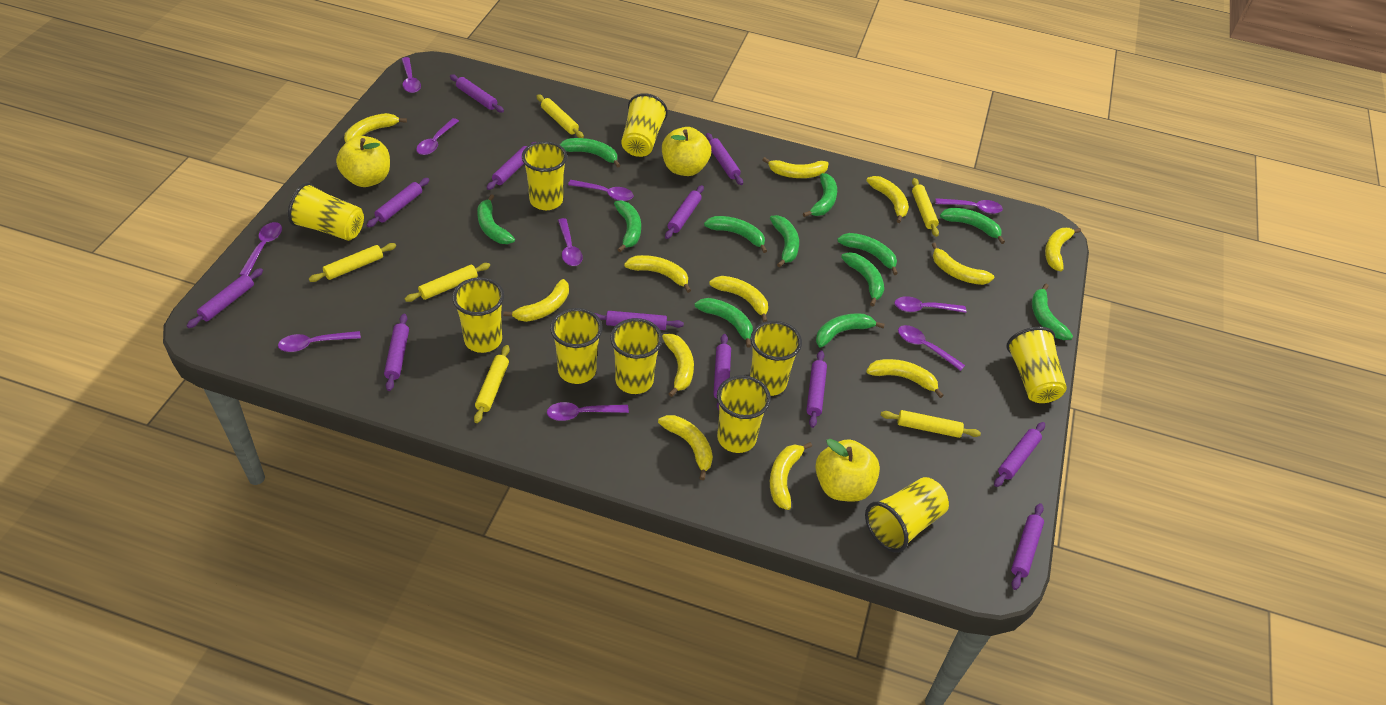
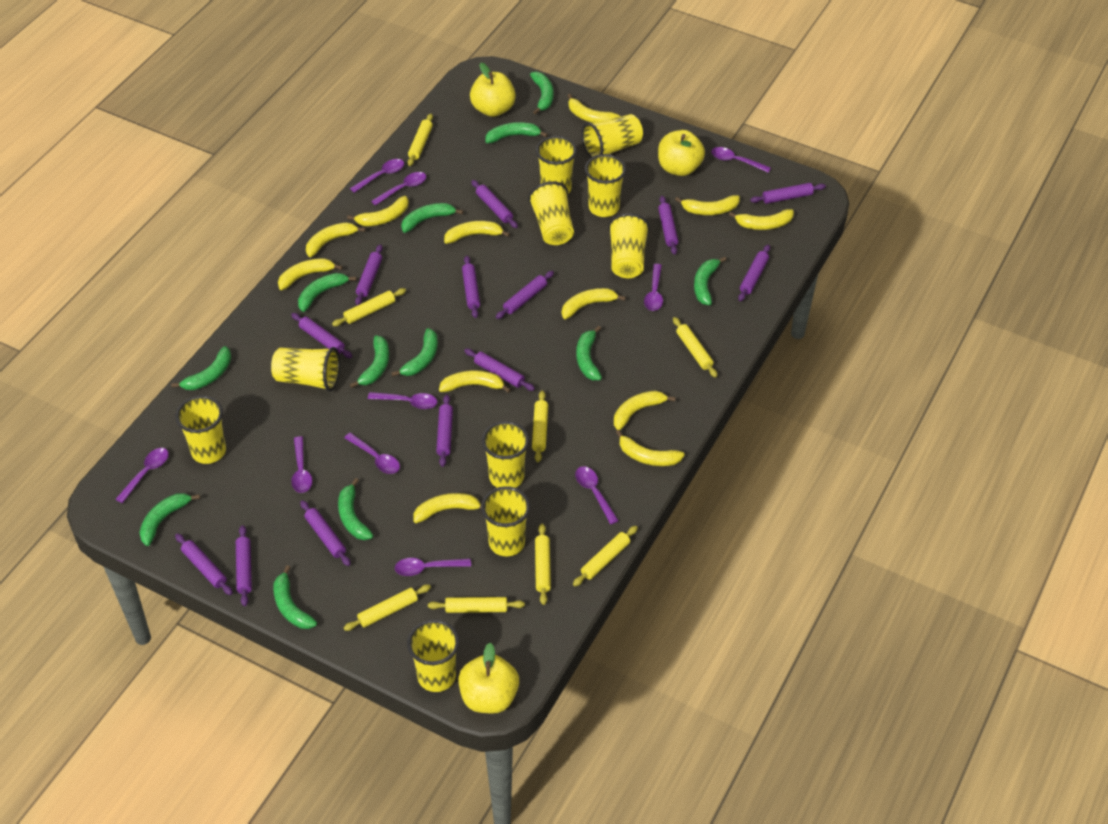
purple rolling pin: 12 -> 13
yellow rolling pin: 6 -> 8

